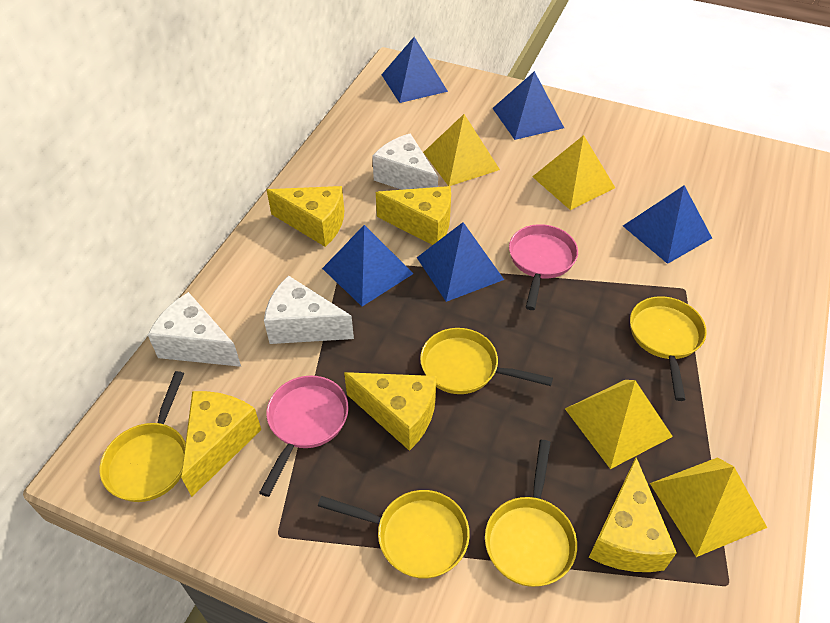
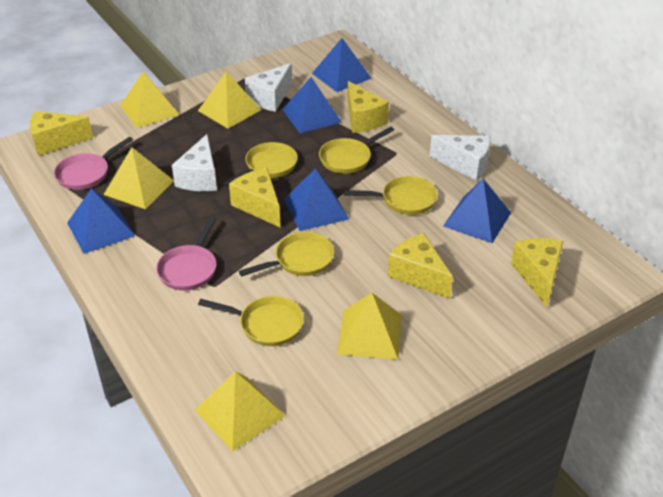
yellow pyramid: 4 -> 5

